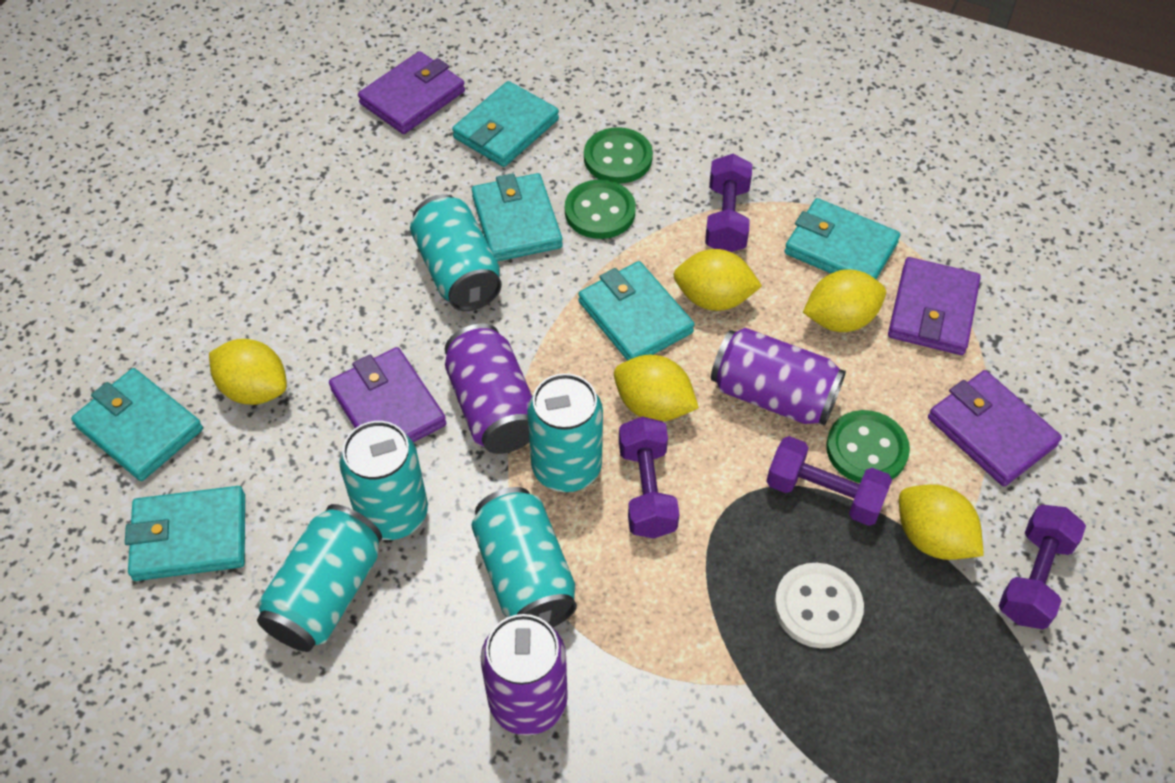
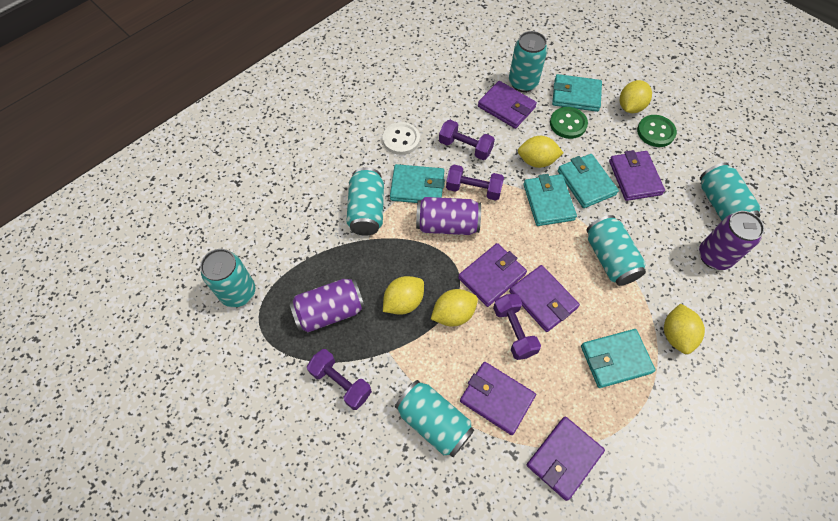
green button: 3 -> 2
purple wallet: 4 -> 6
turquoise can: 5 -> 6
turquoise wallet: 6 -> 5

